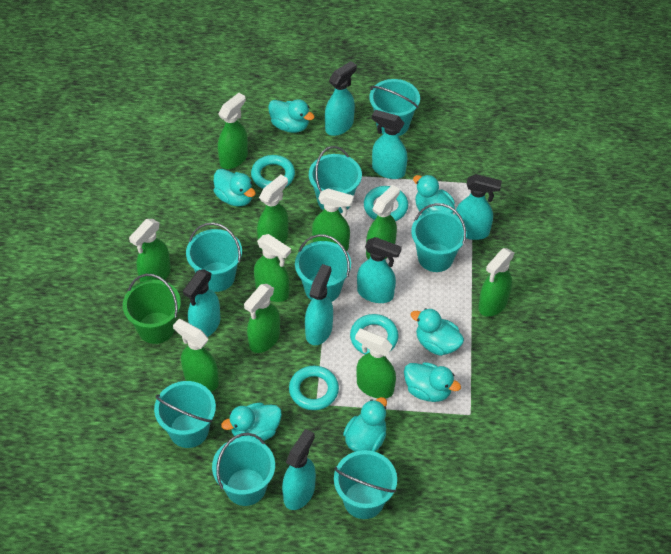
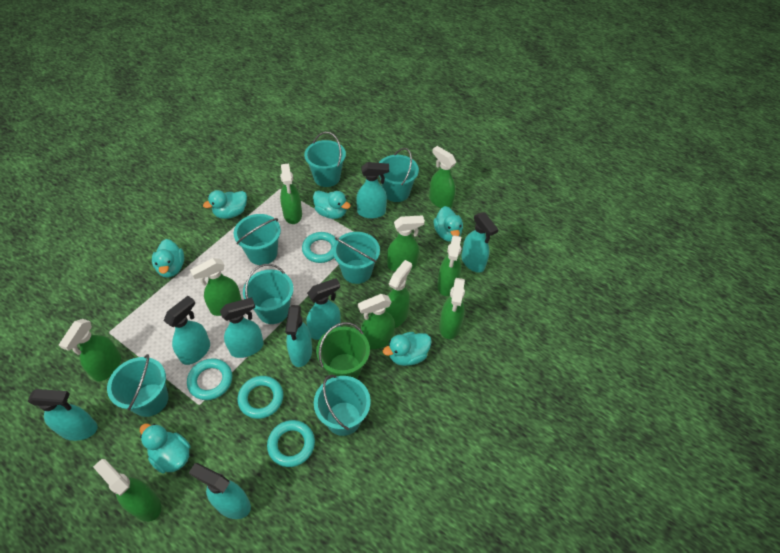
turquoise bucket: 8 -> 7
turquoise duck: 7 -> 6
turquoise spray bottle: 7 -> 8

